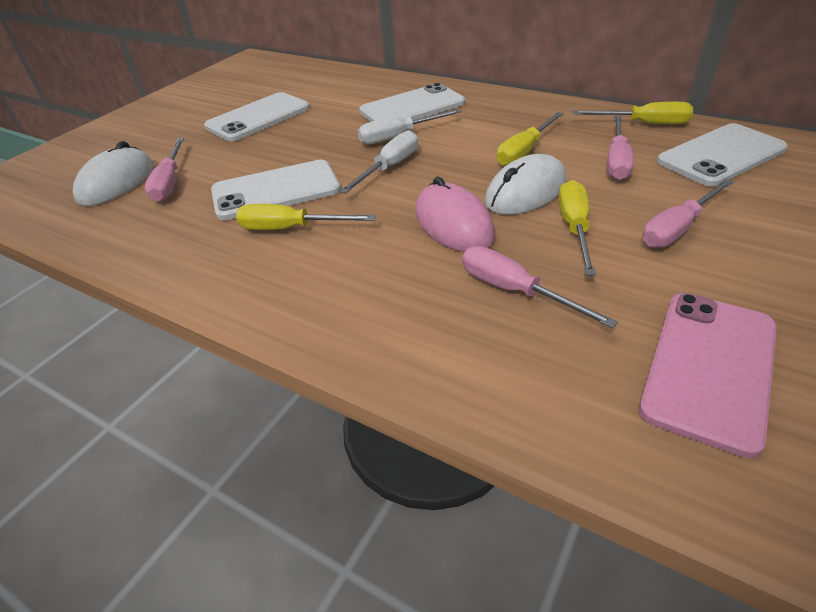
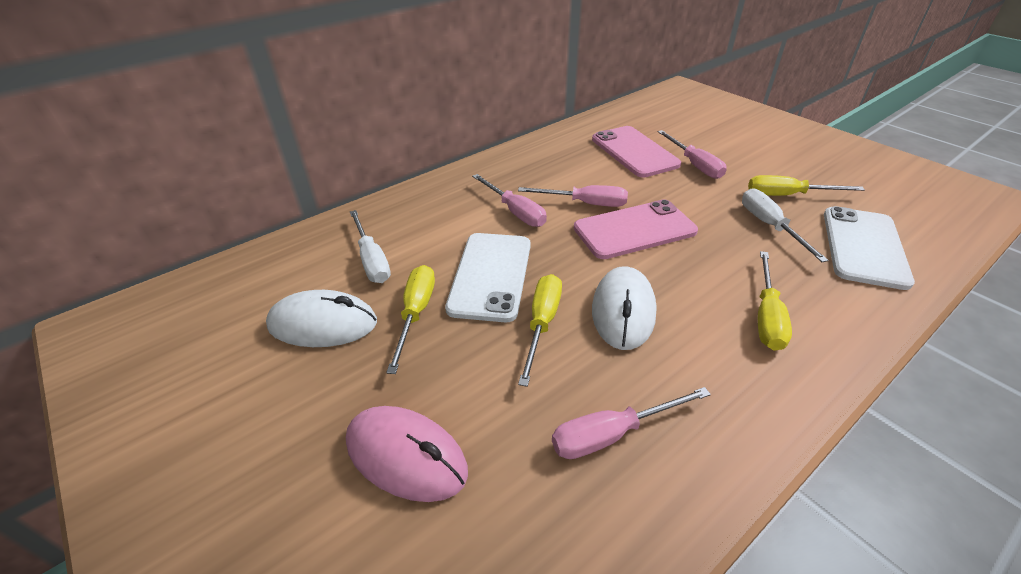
pink phone: 1 -> 2
white phone: 4 -> 2

